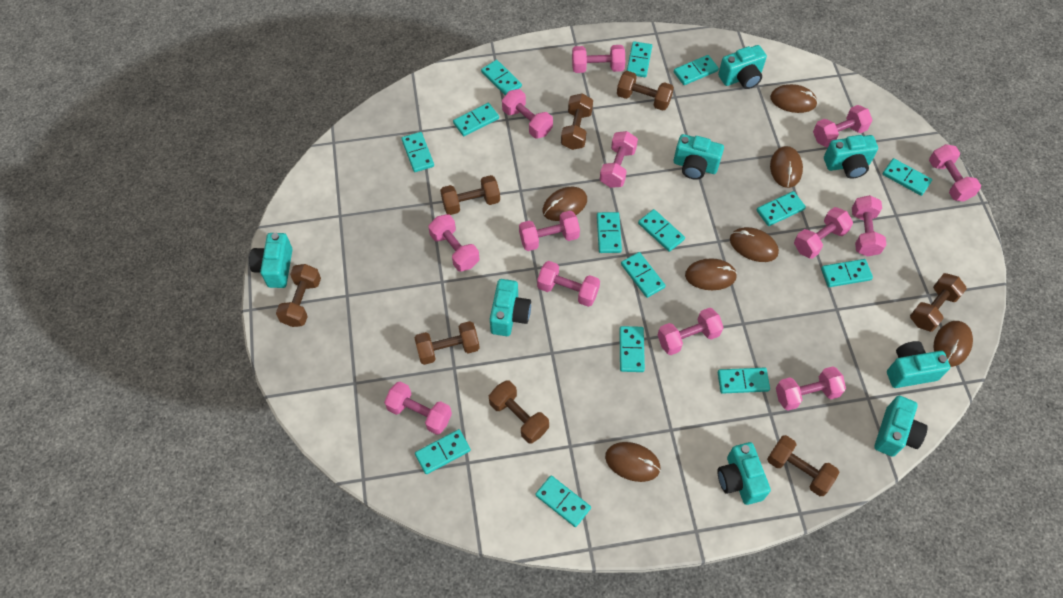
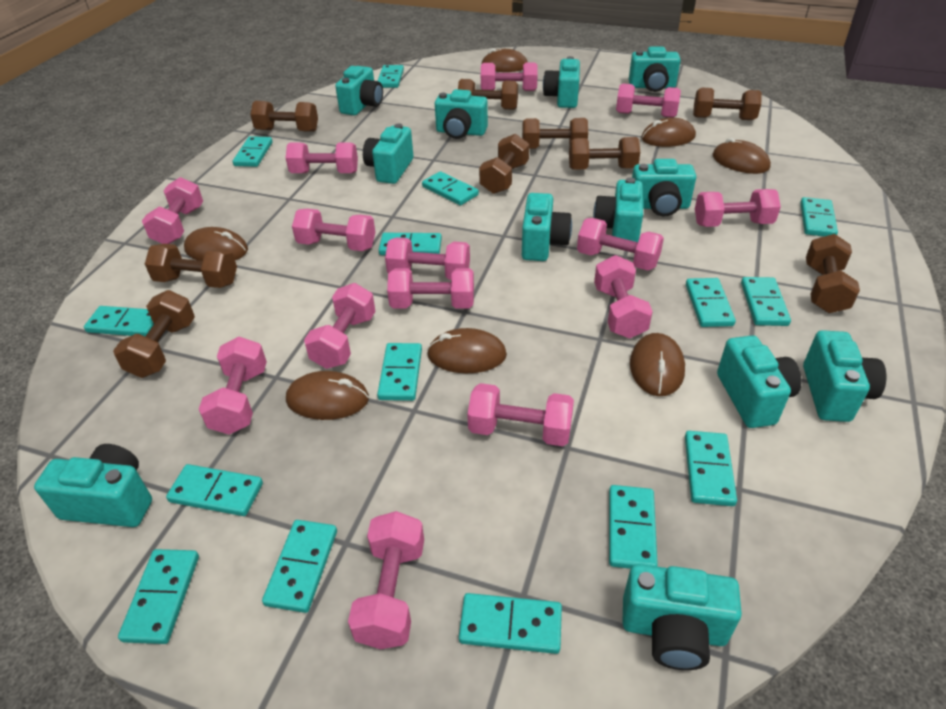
brown dumbbell: 8 -> 9
pink dumbbell: 13 -> 14
turquoise camera: 8 -> 12

